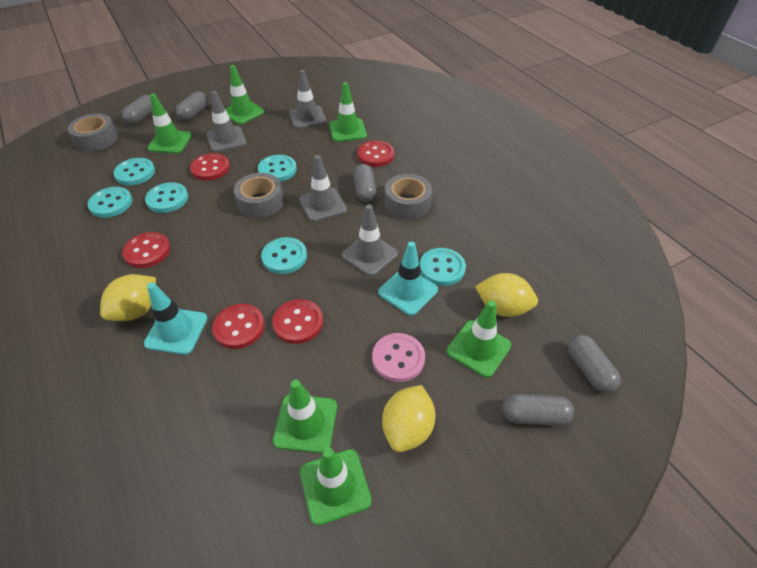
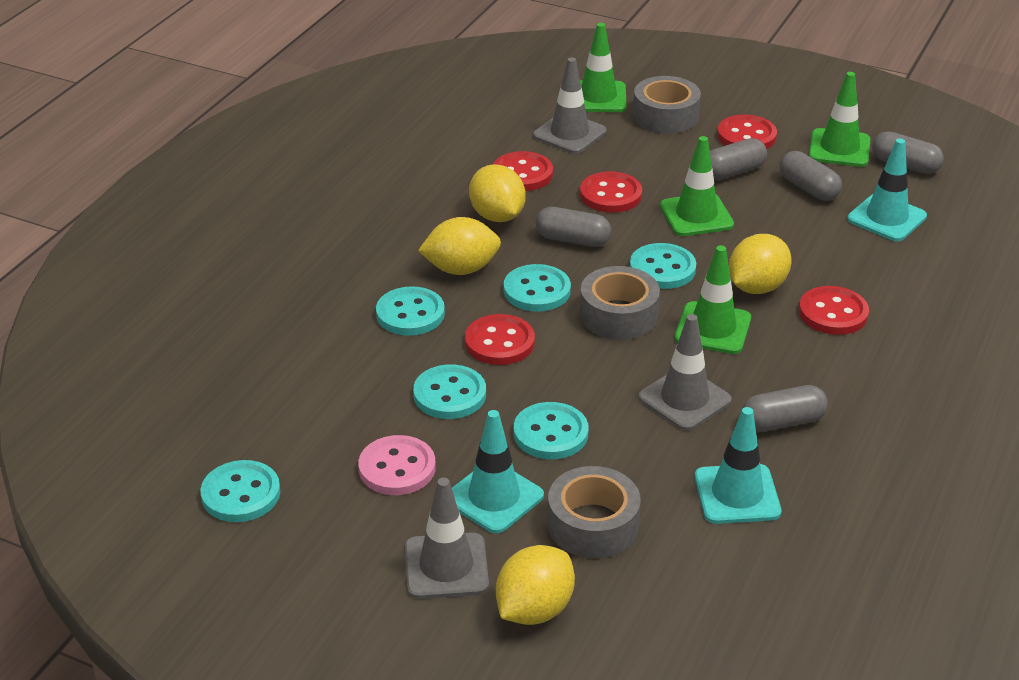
green traffic cone: 6 -> 4
grey traffic cone: 4 -> 3
turquoise traffic cone: 2 -> 3
yellow lemon: 3 -> 4

